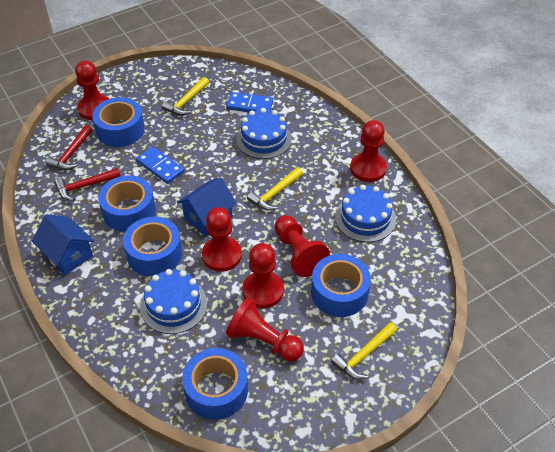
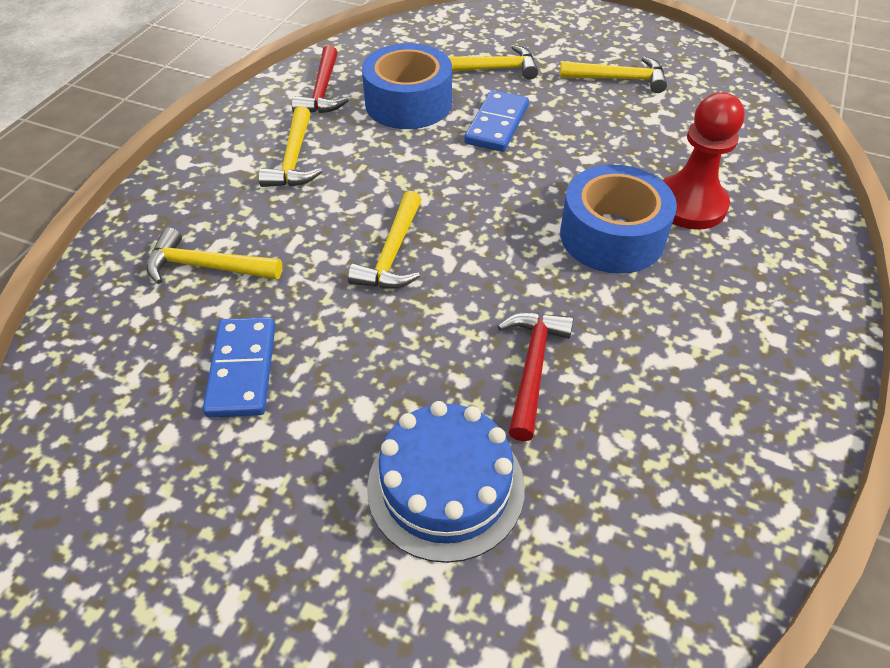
blue cake: 3 -> 1
blue house: 2 -> 0
blue tape: 5 -> 2
red pawn: 6 -> 1
yellow hammer: 3 -> 5

